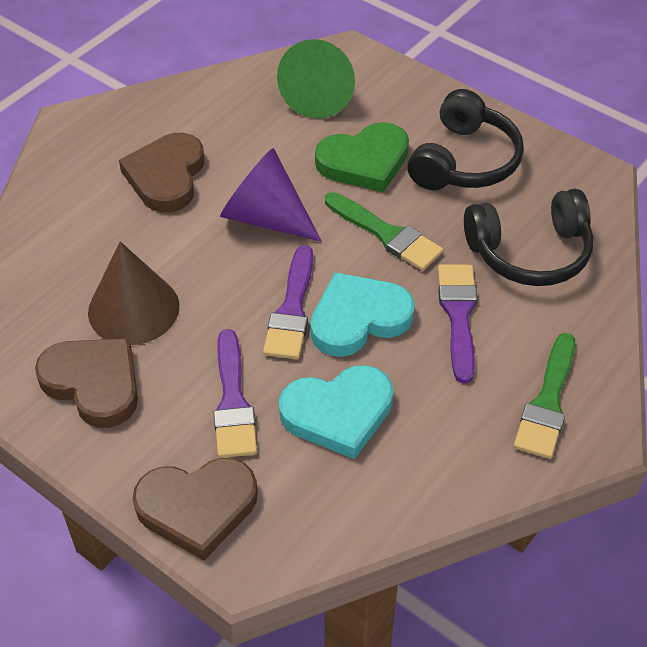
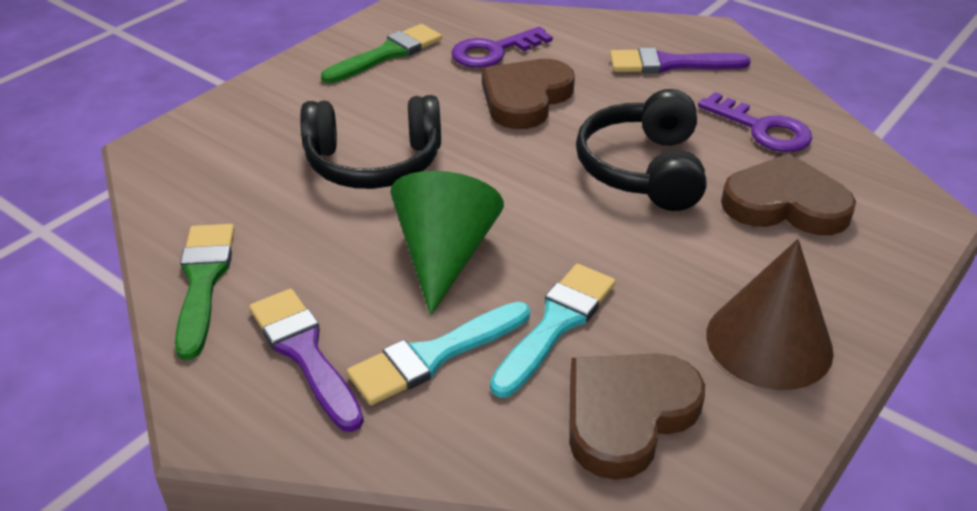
green heart: 1 -> 0
purple brush: 3 -> 2
purple cone: 1 -> 0
purple key: 0 -> 2
turquoise brush: 0 -> 2
turquoise heart: 2 -> 0

